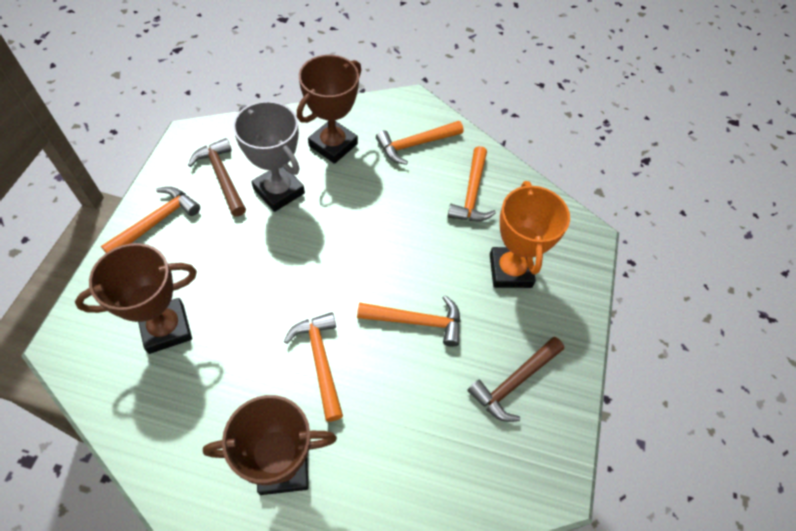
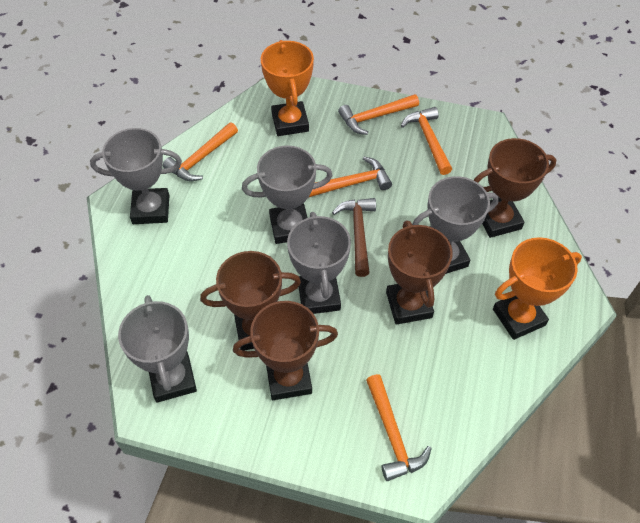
brown hammer: 2 -> 1
brown trophy: 3 -> 4
grey trophy: 1 -> 5
orange trophy: 1 -> 2

